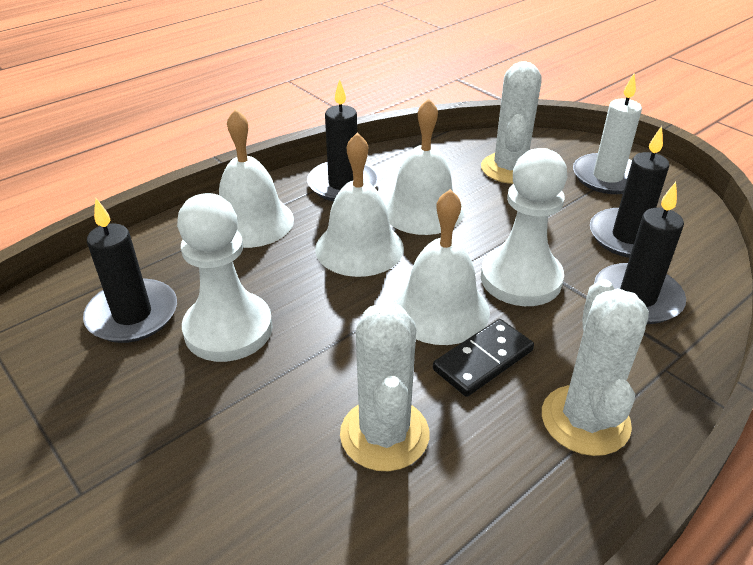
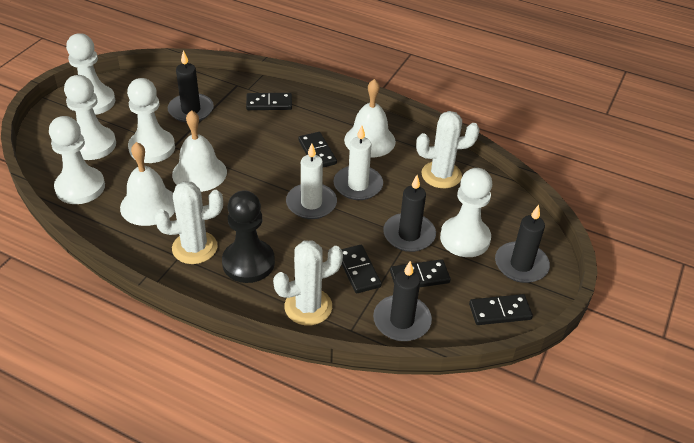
black domino: 1 -> 5
black pawn: 0 -> 1
white bell: 4 -> 3
white candle: 1 -> 2
white pawn: 2 -> 5

